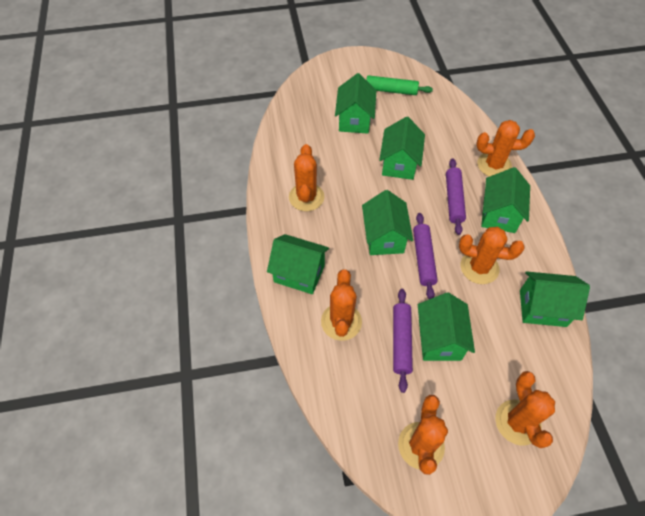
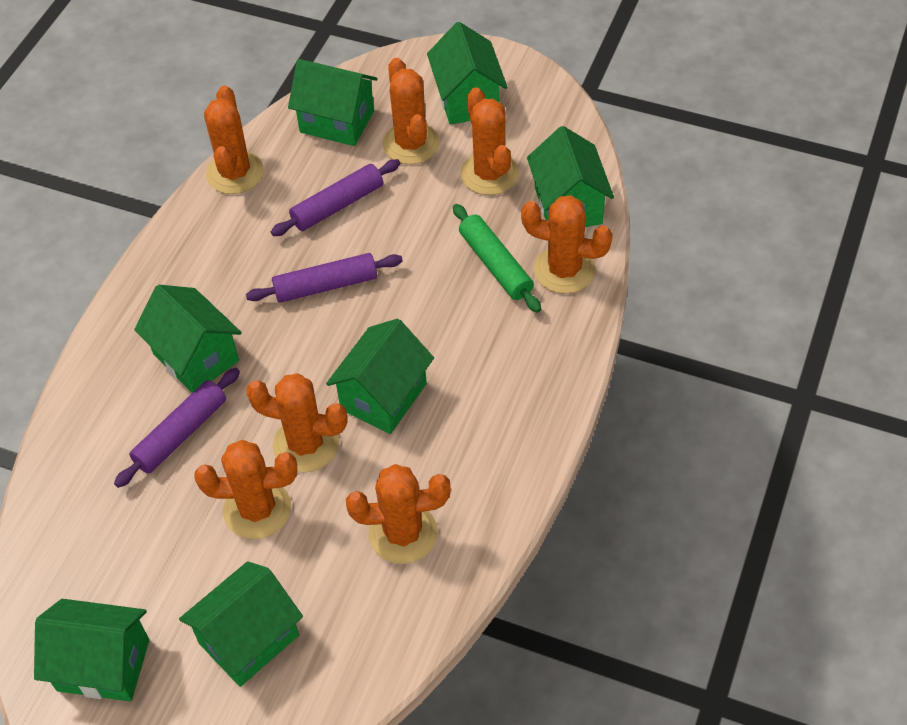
orange cactus: 6 -> 7

